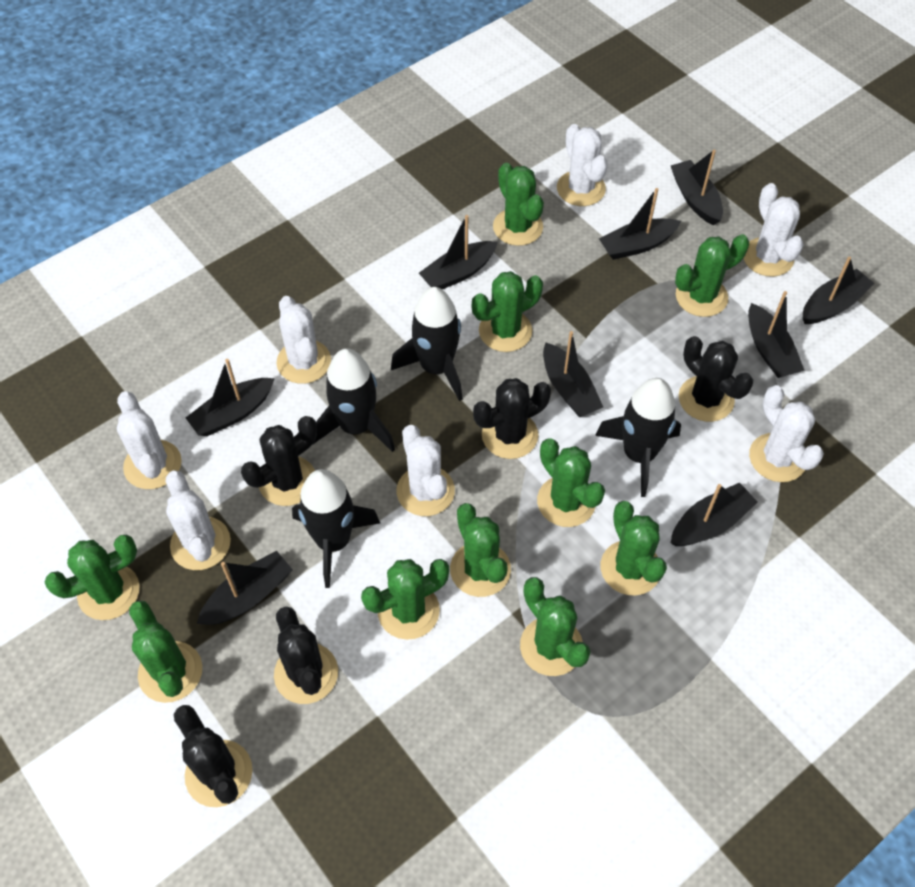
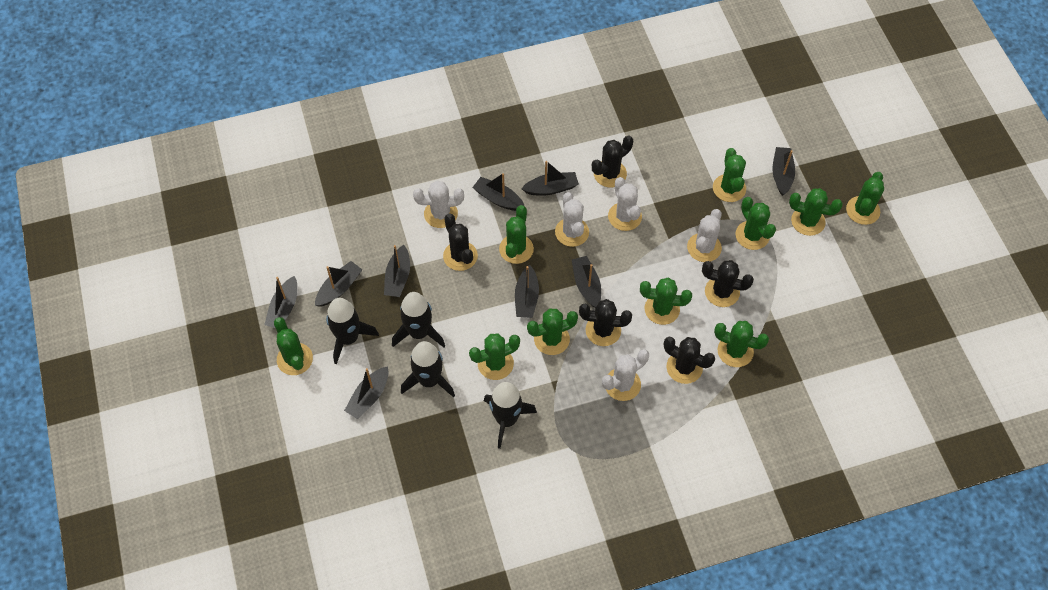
white cactus: 7 -> 5

